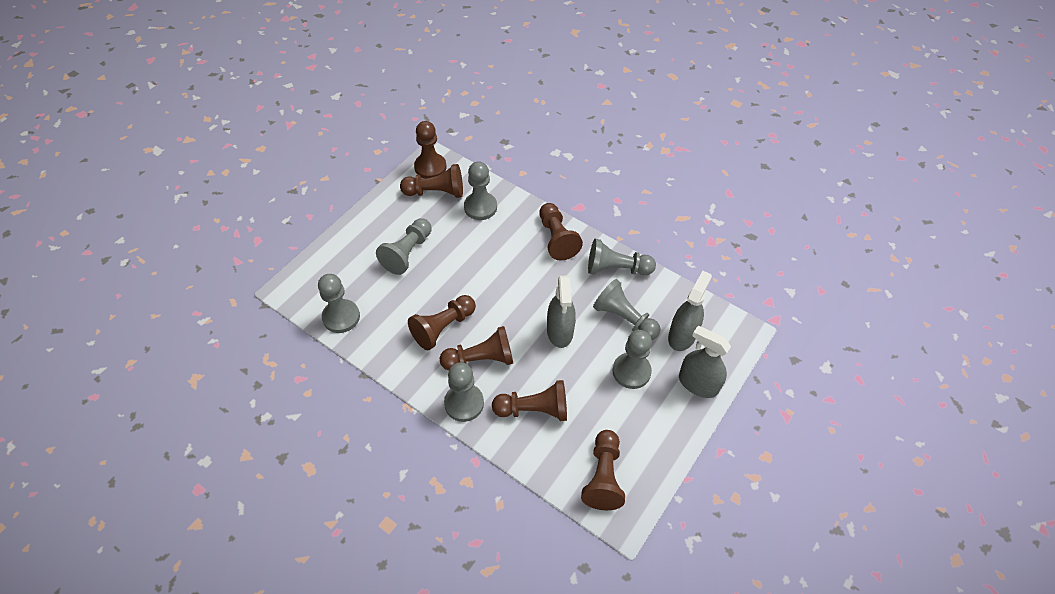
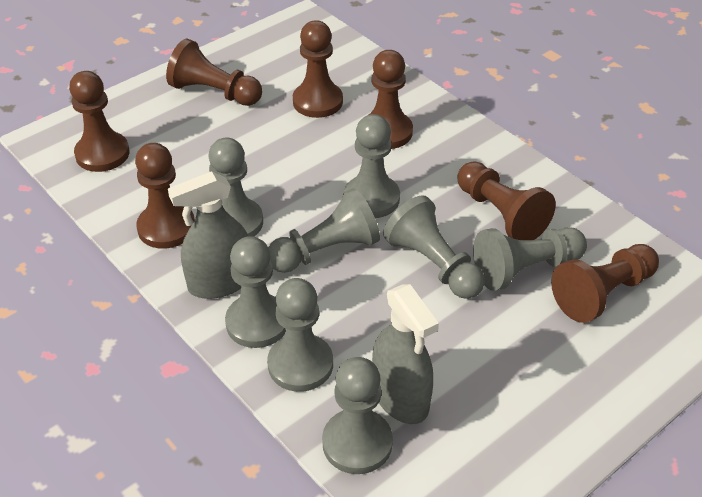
grey pawn: 7 -> 8
grey spray bottle: 3 -> 2

